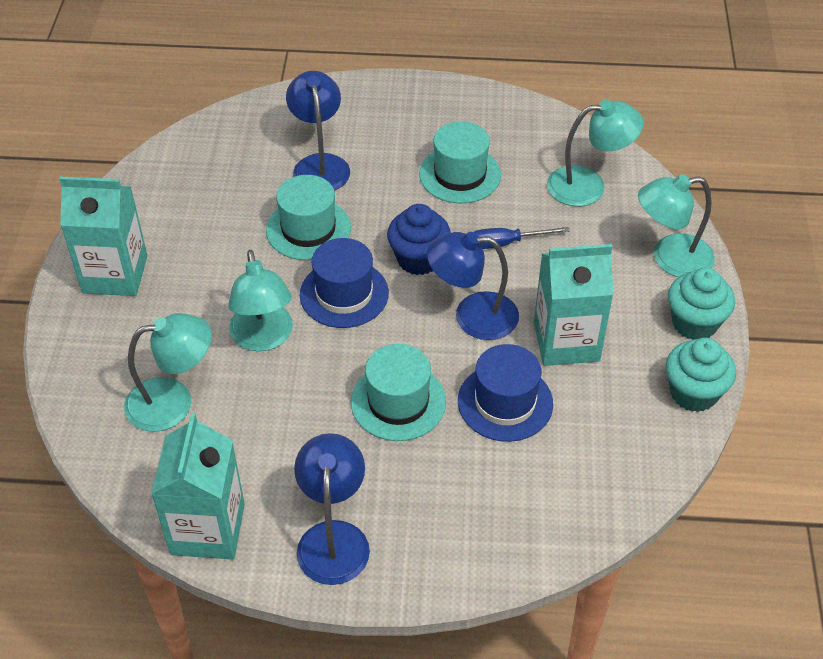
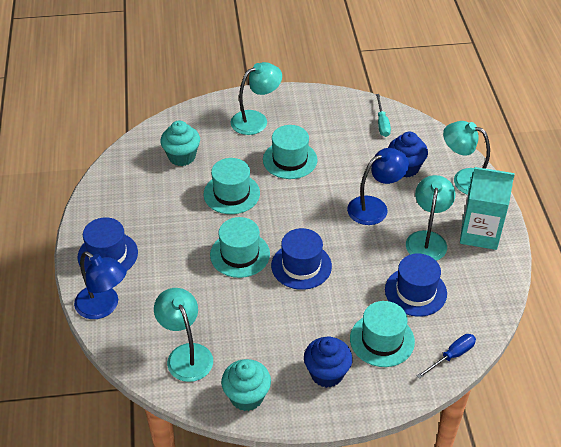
blue cupcake: 1 -> 2
blue hat: 2 -> 3
blue lamp: 3 -> 2
turquoise carton: 3 -> 1
turquoise hat: 3 -> 4
turquoise screwdriver: 0 -> 1

